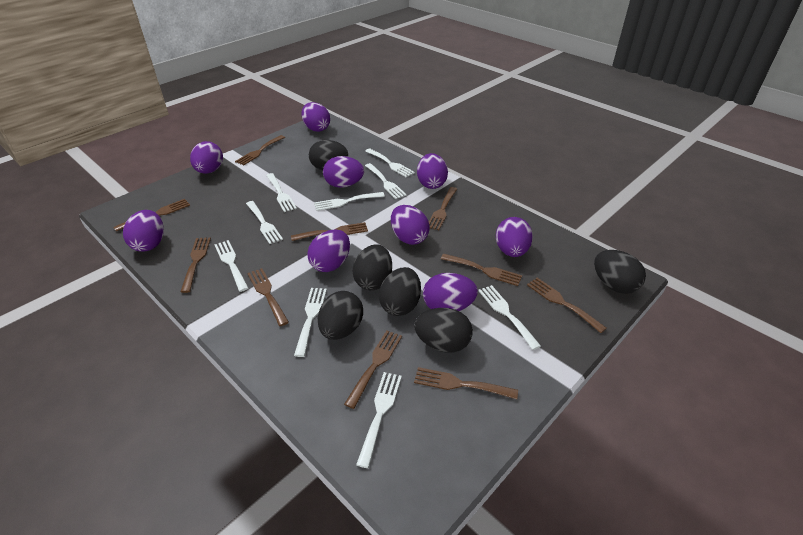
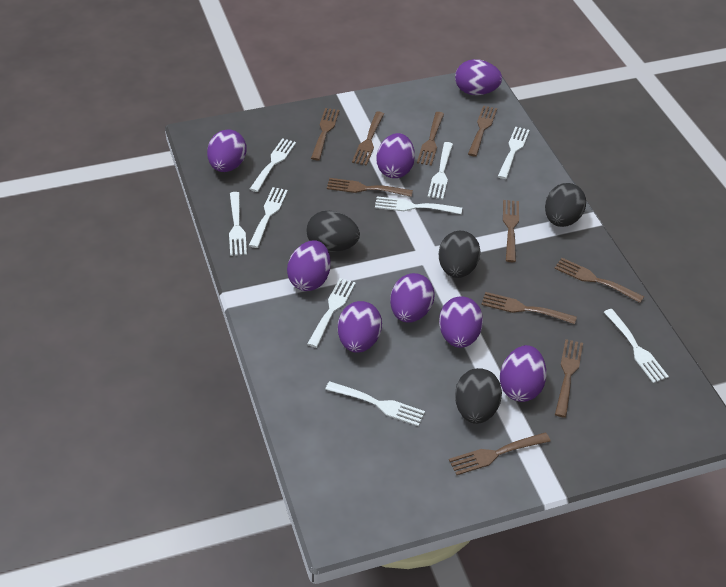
black egg: 6 -> 4
purple egg: 9 -> 8

